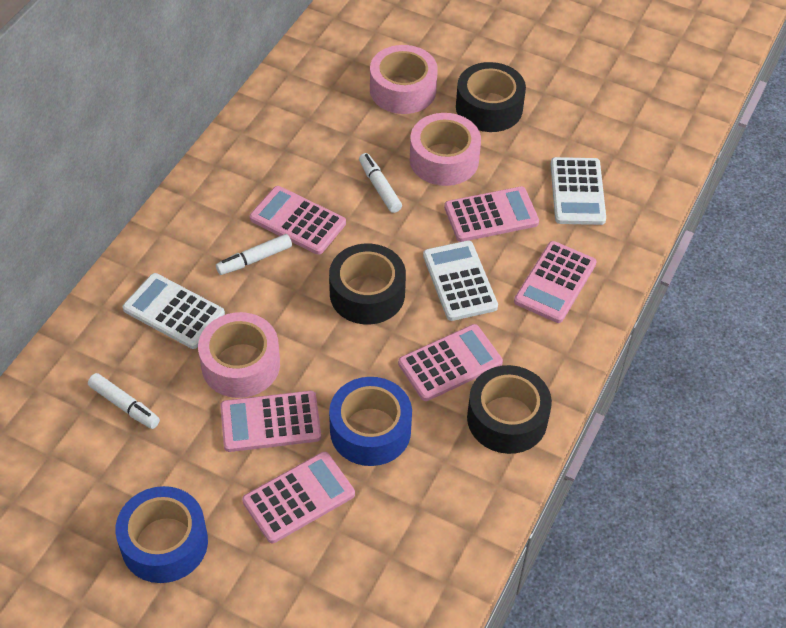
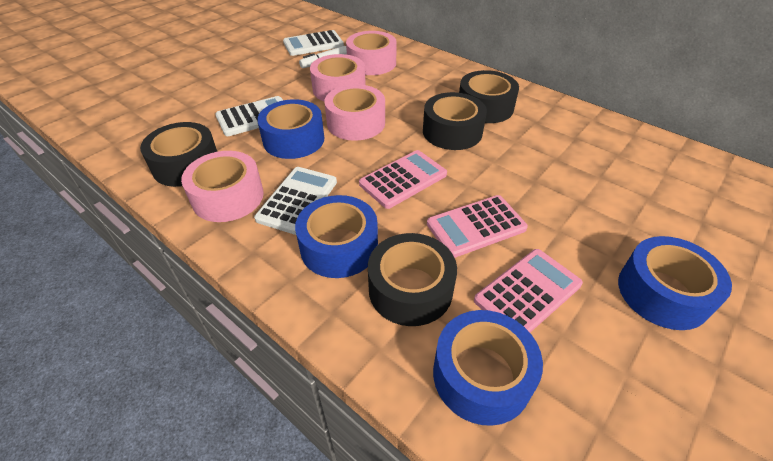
black tape: 3 -> 4
blue tape: 2 -> 4
pink calculator: 6 -> 3
pink tape: 3 -> 4
white marker: 3 -> 1

